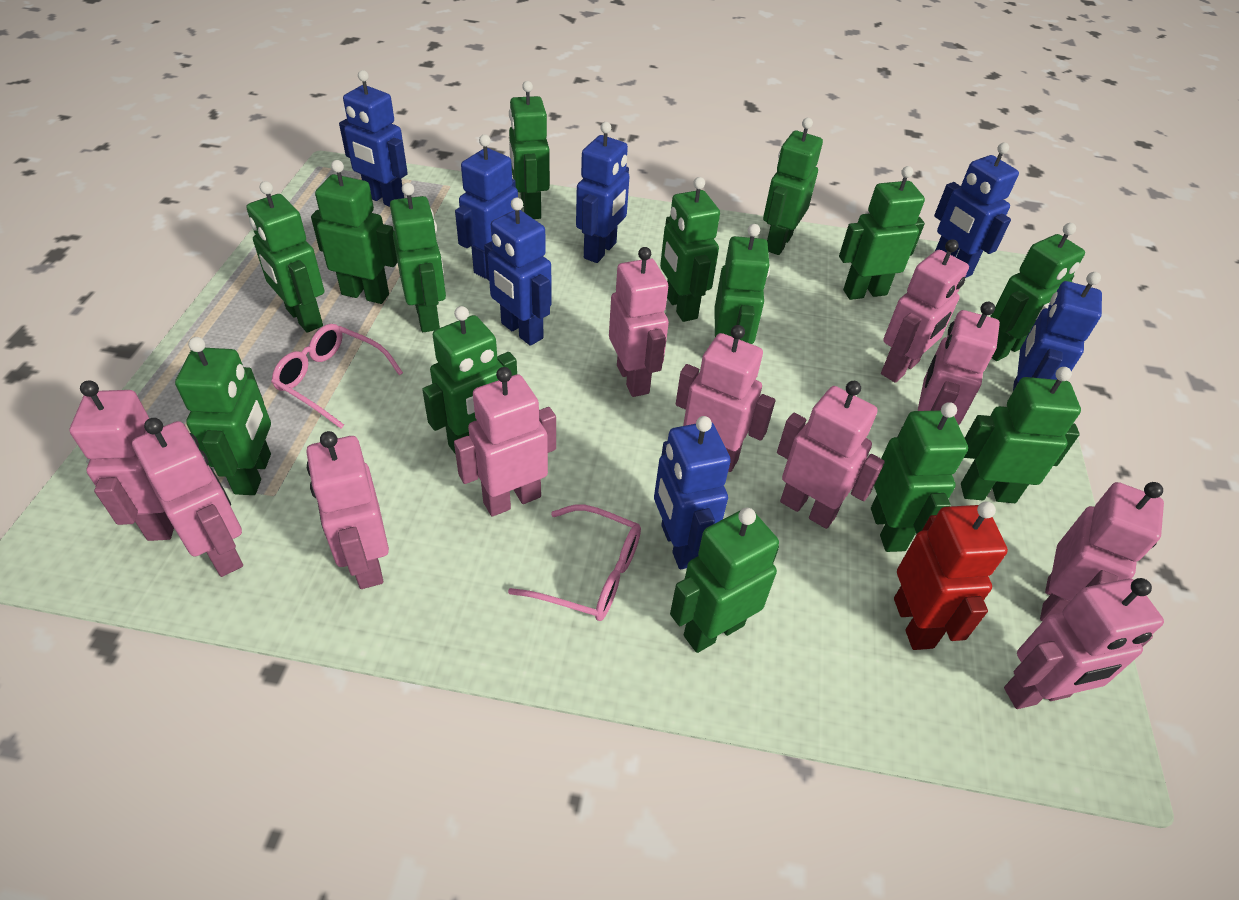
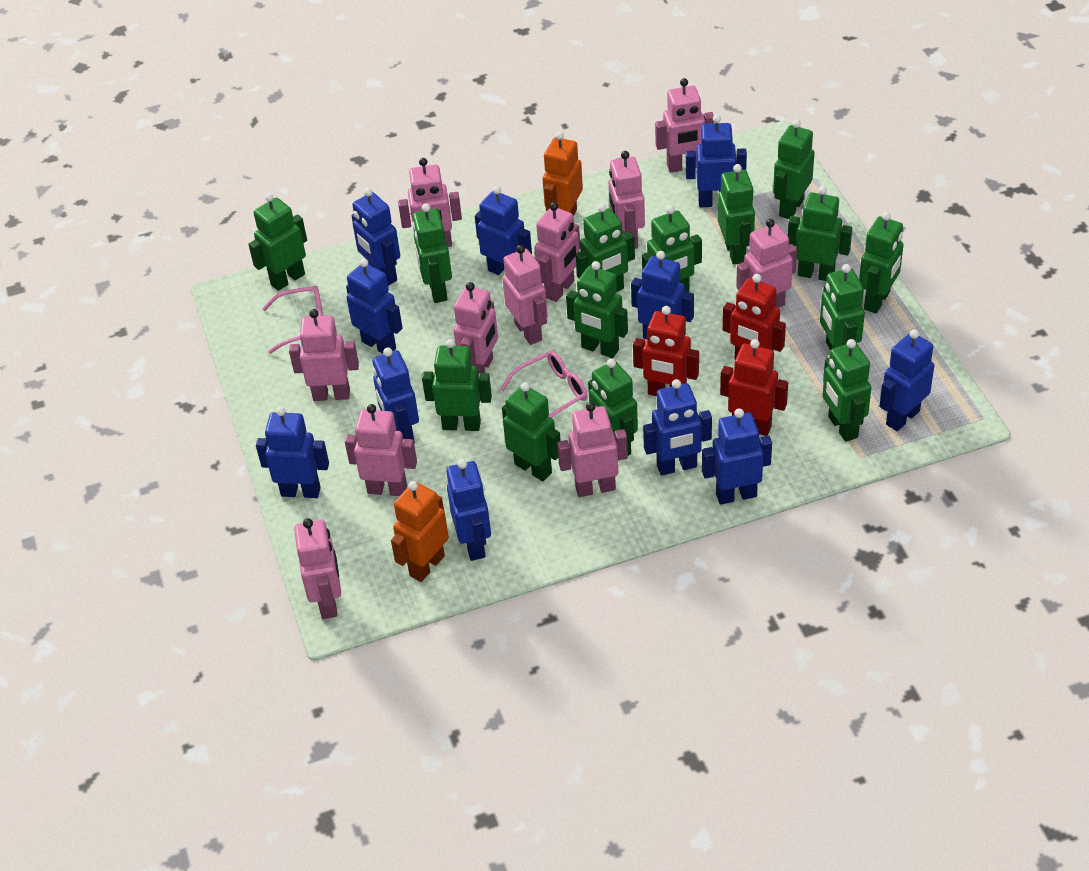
blue robot: 7 -> 11
orange robot: 0 -> 2
red robot: 1 -> 3

